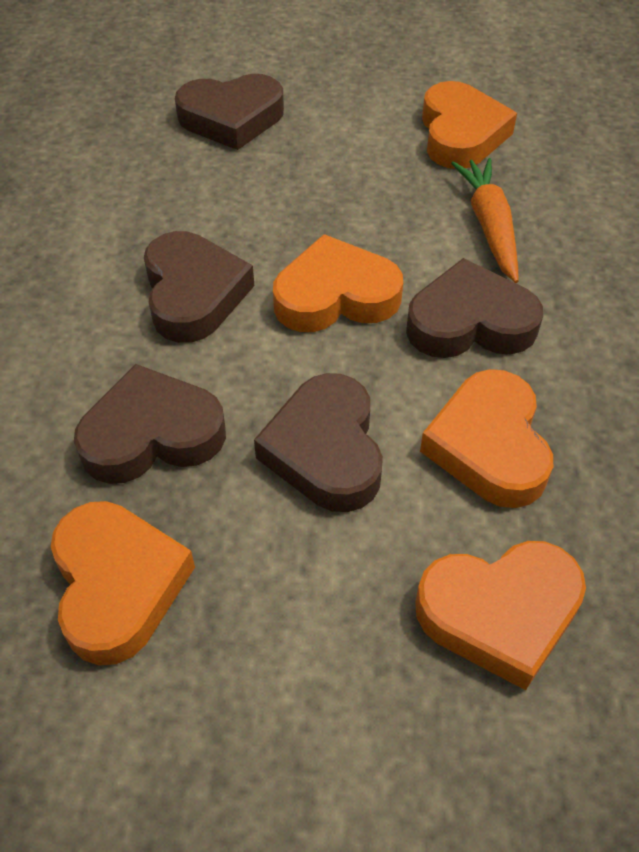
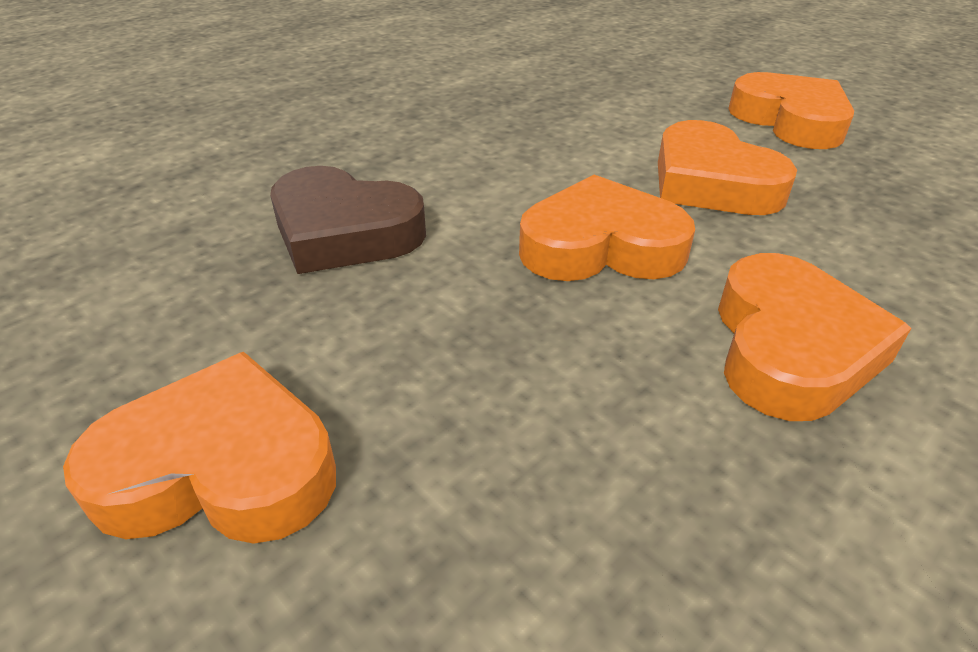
brown heart: 5 -> 1
orange carrot: 1 -> 0

